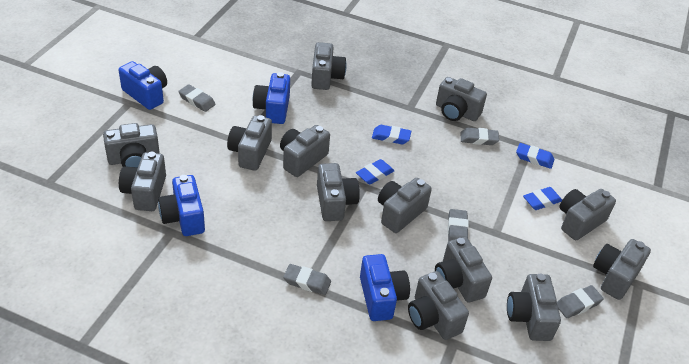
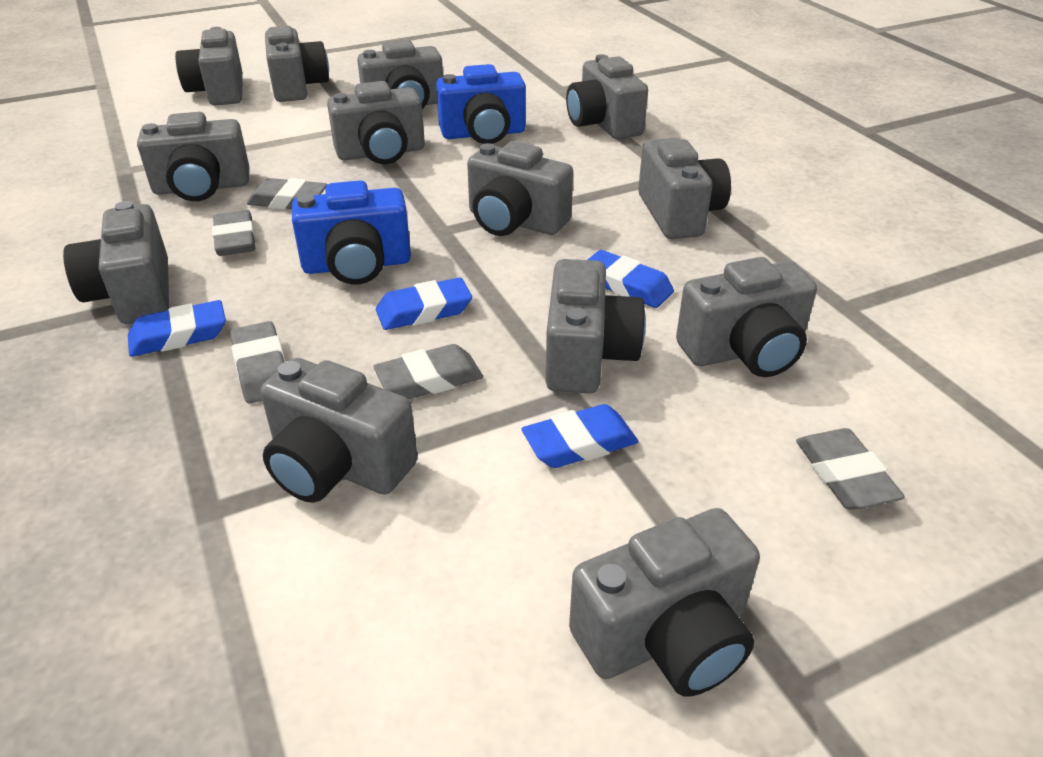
blue camera: 4 -> 2

